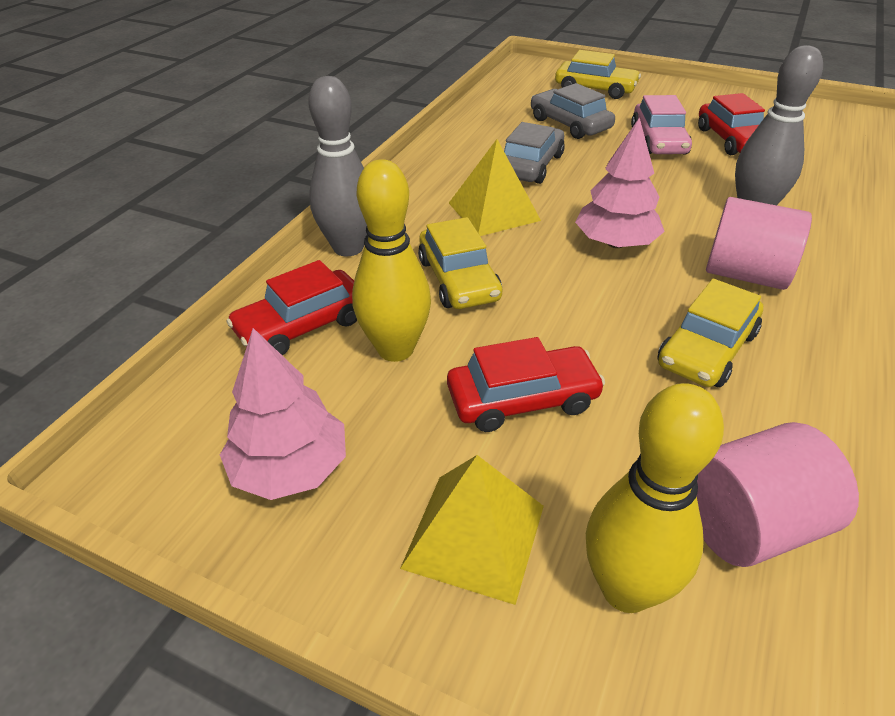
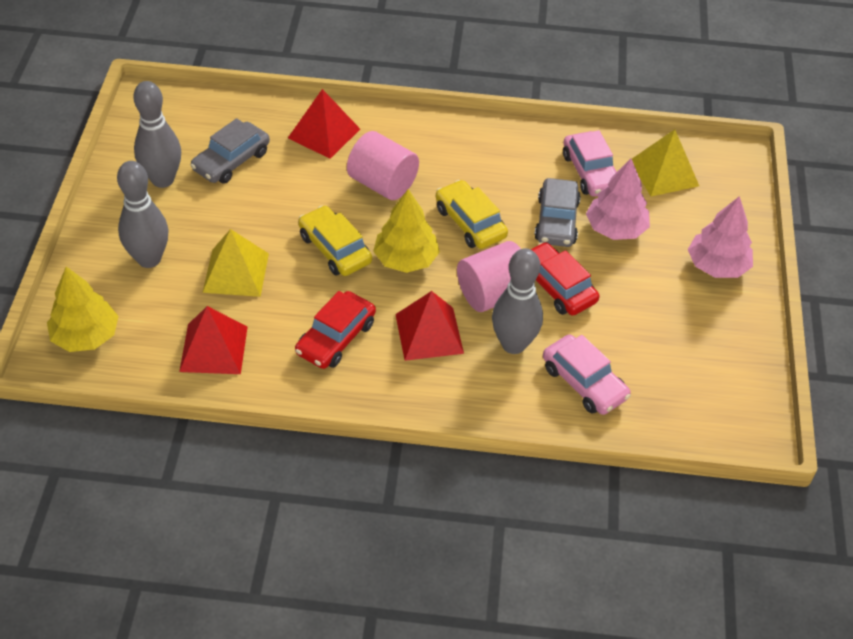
grey bowling pin: 2 -> 3
pink car: 1 -> 2
red car: 3 -> 2
red pyramid: 0 -> 3
yellow bowling pin: 2 -> 0
yellow car: 3 -> 2
yellow tree: 0 -> 2

